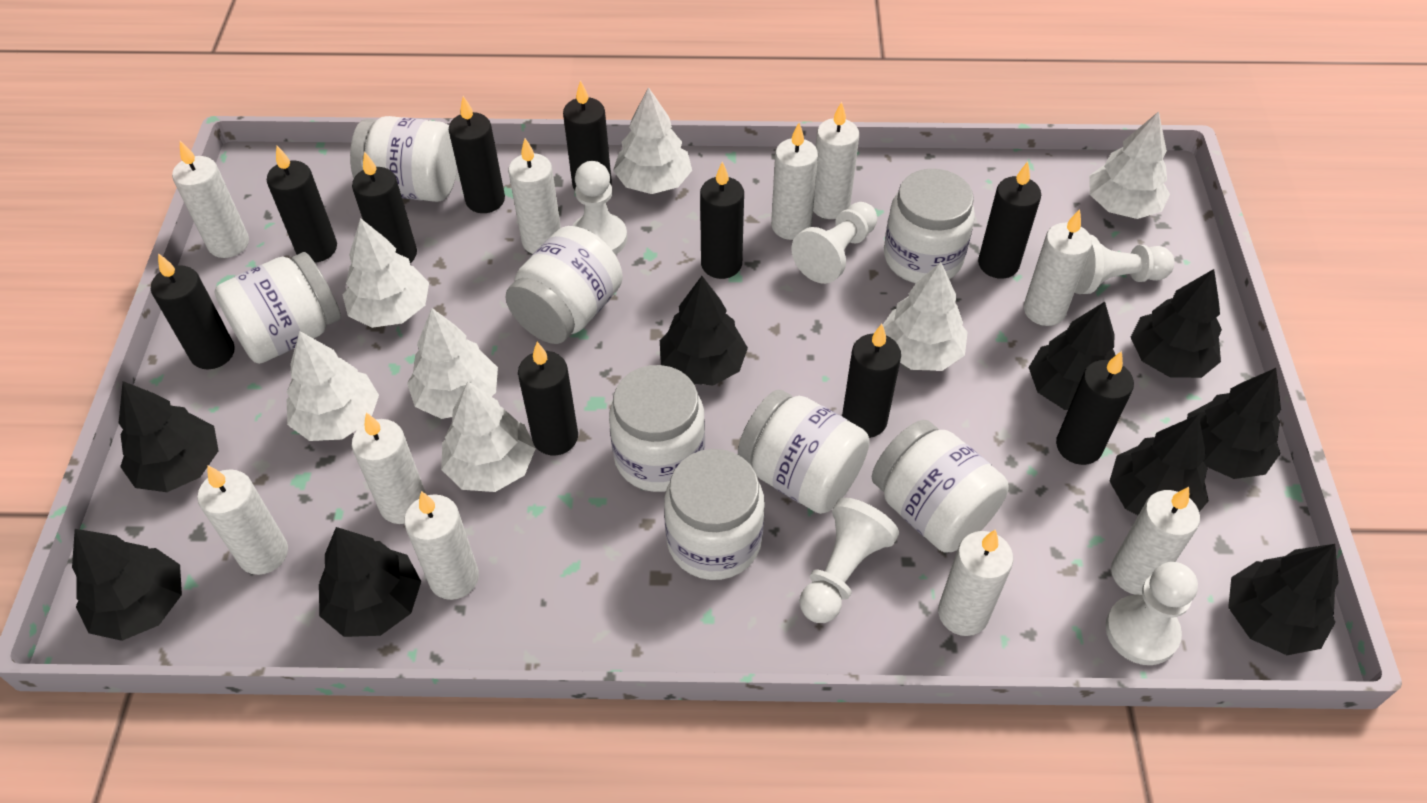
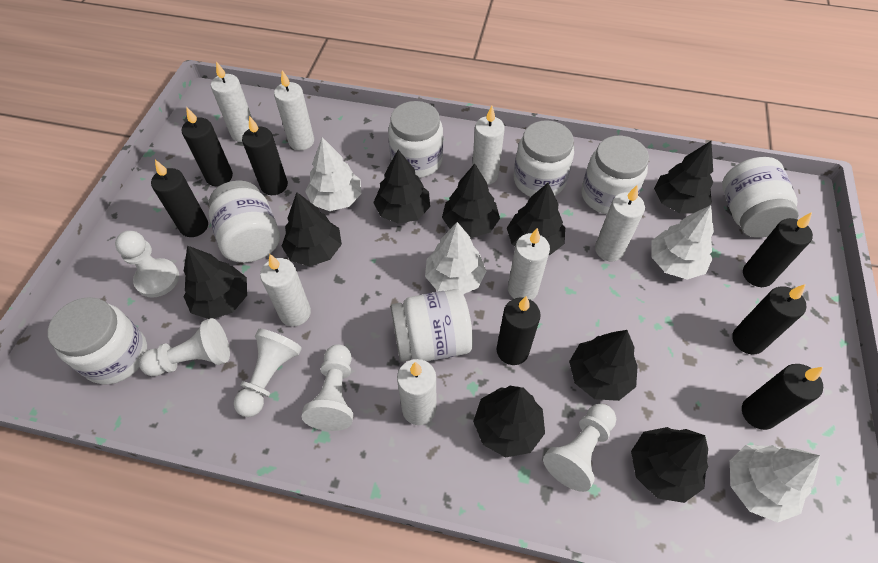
black candle: 10 -> 7
white candle: 10 -> 7
white jar: 8 -> 7
white tree: 7 -> 4

